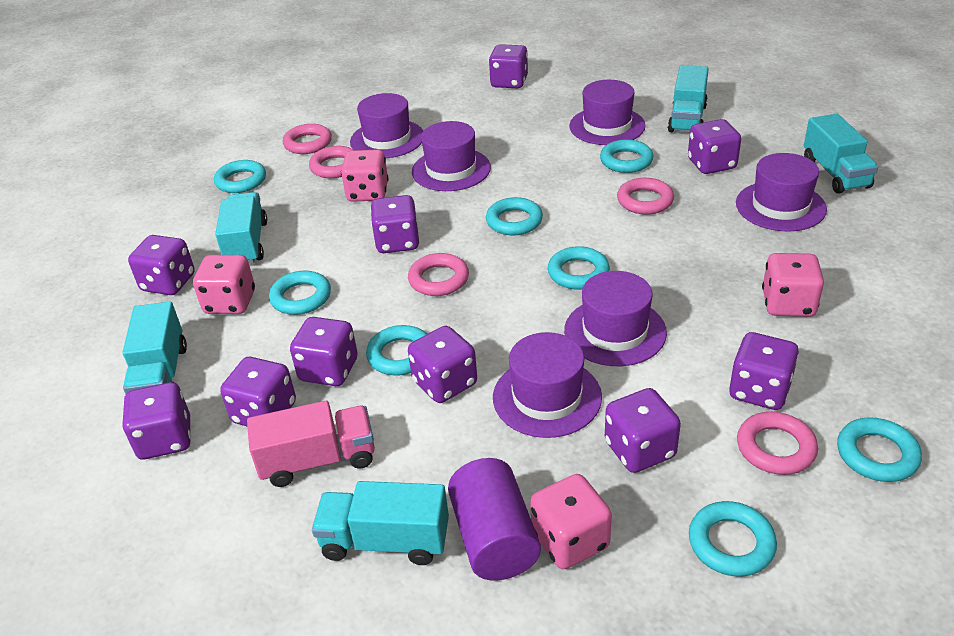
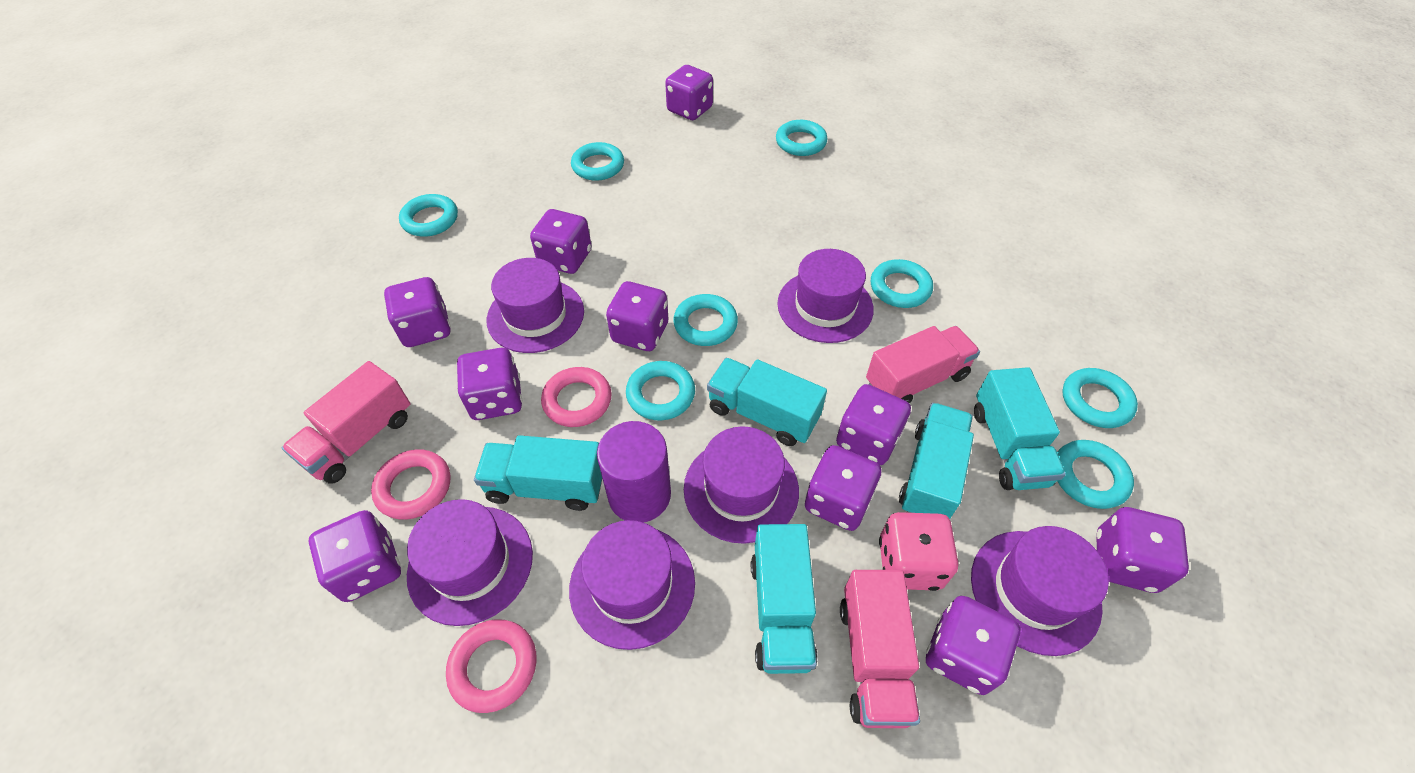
pink dice: 4 -> 1
pink ring: 5 -> 3
pink truck: 1 -> 3

